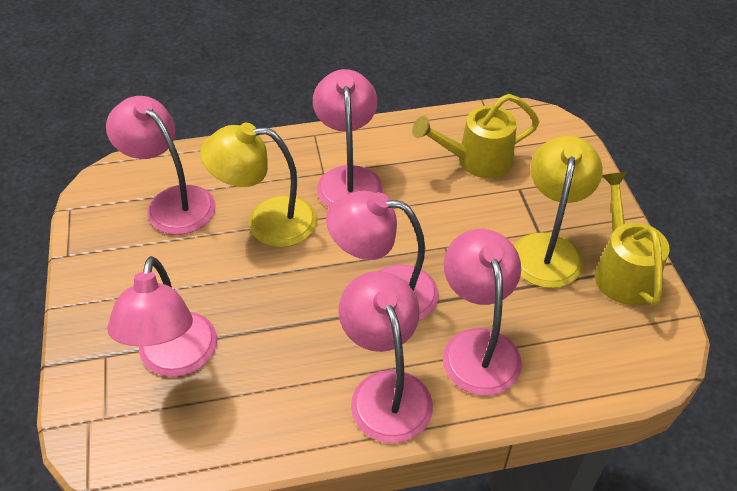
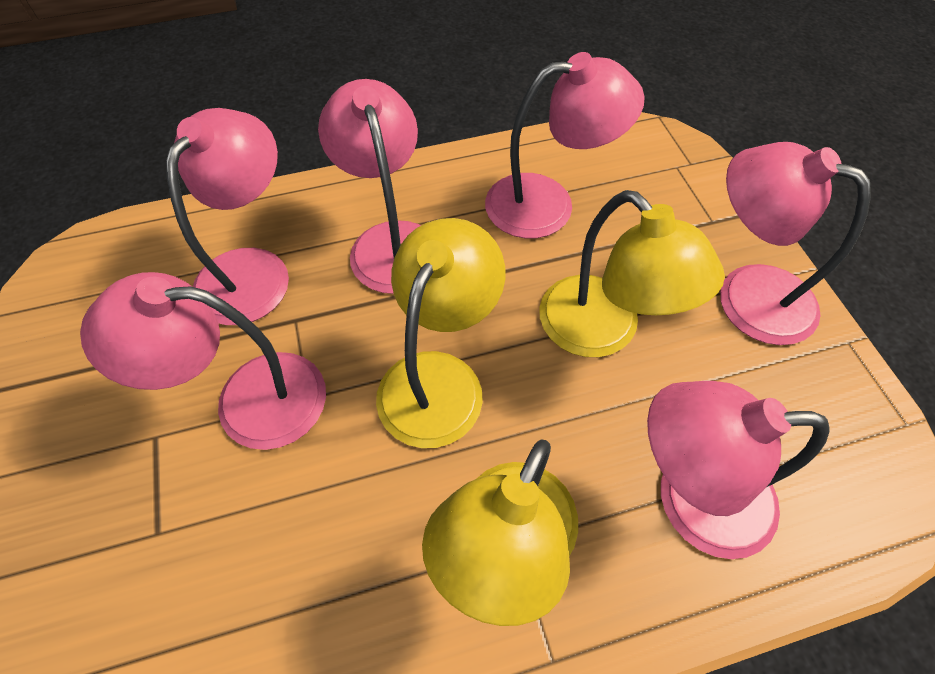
yellow lamp: 2 -> 3
yellow watering can: 2 -> 0

